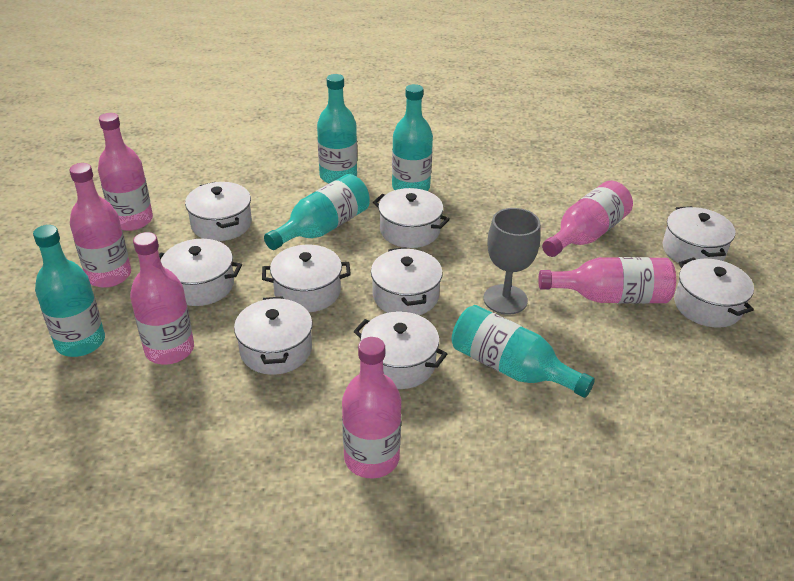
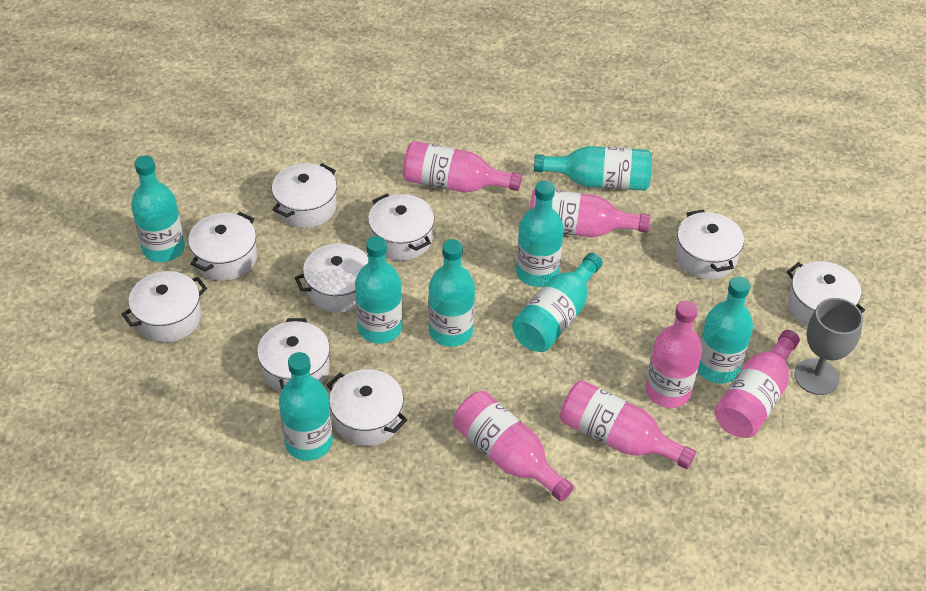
turquoise bottle: 5 -> 8

